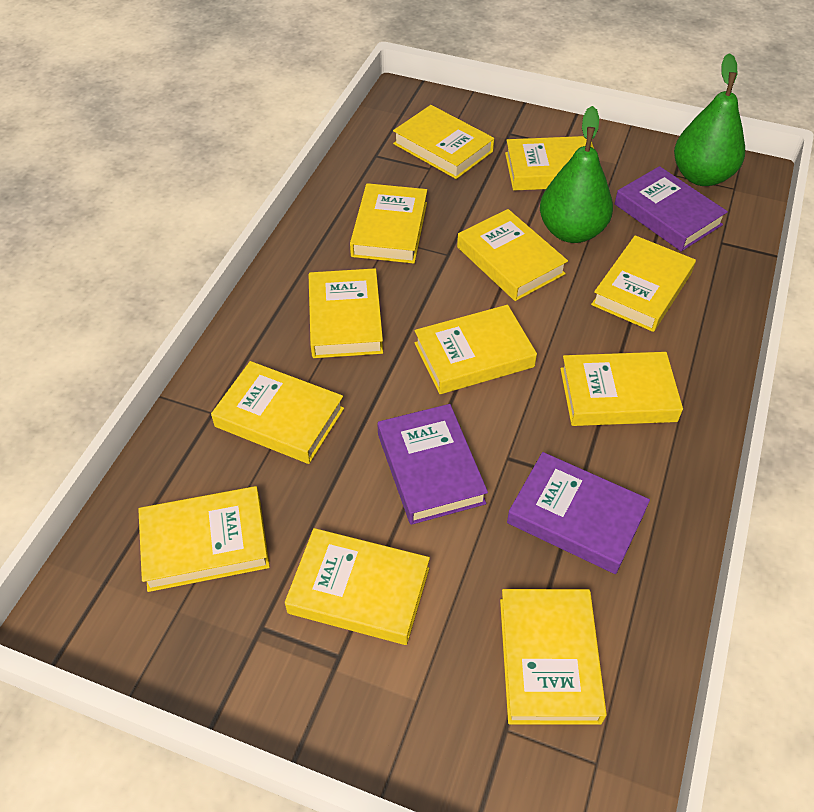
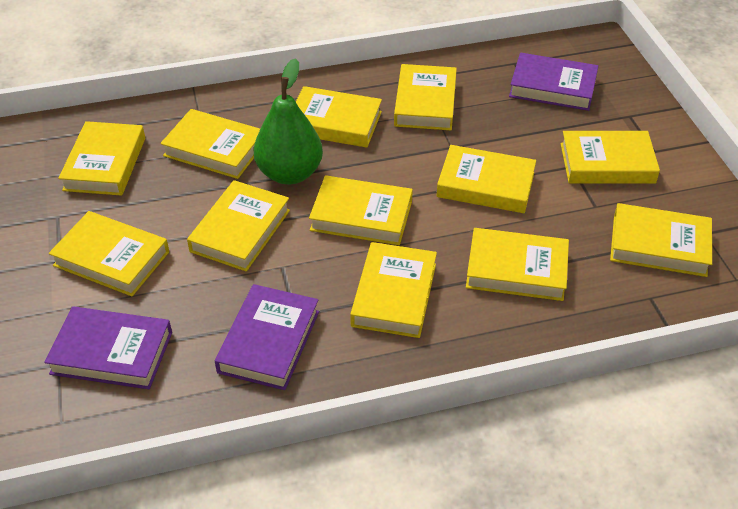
green pear: 2 -> 1

